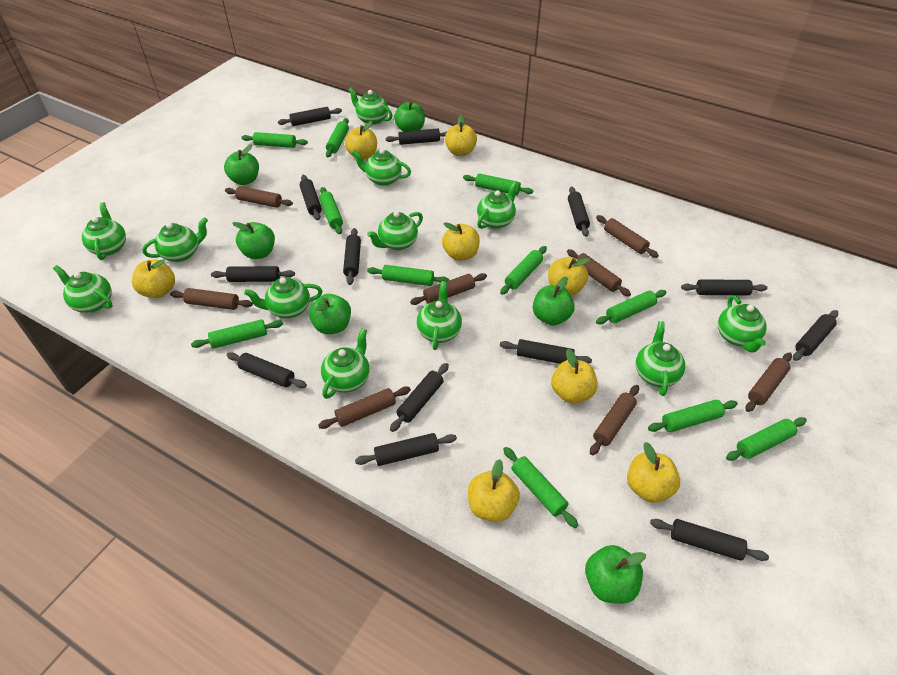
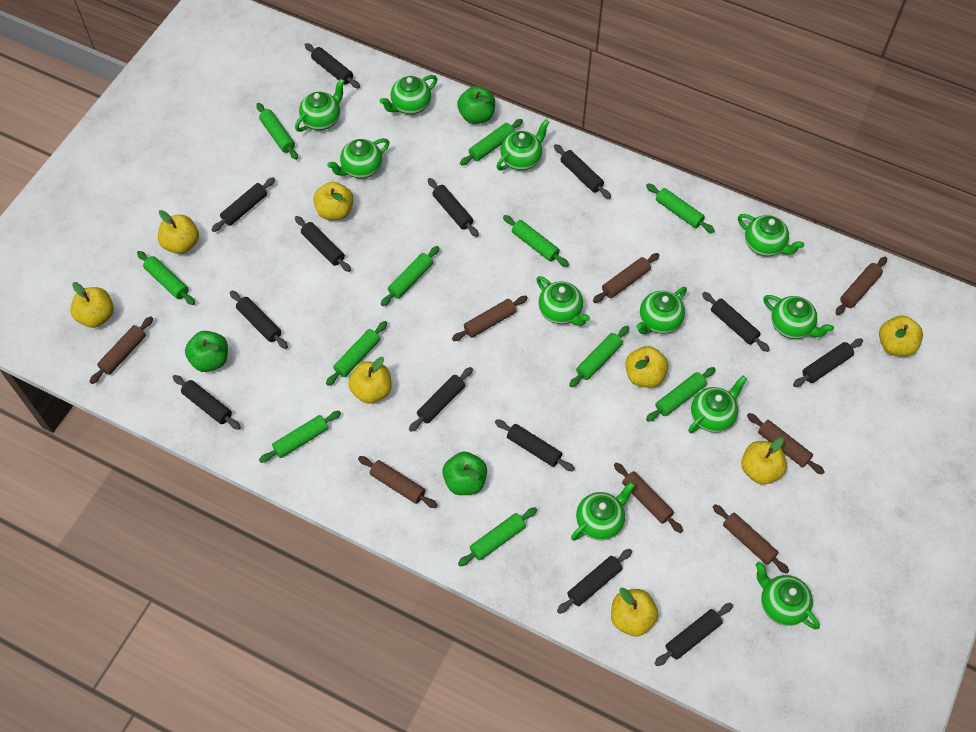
green apple: 6 -> 3
green teapot: 12 -> 11

